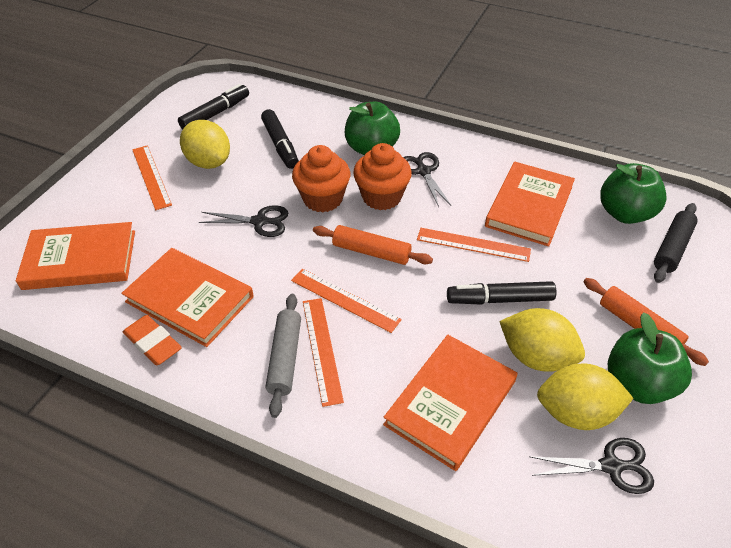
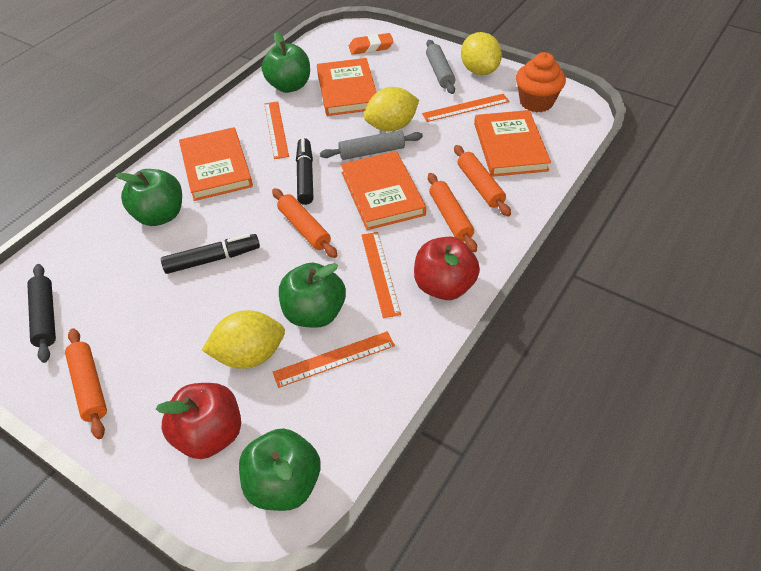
black marker: 3 -> 2
black scissors: 3 -> 0
green apple: 3 -> 4
grey rolling pin: 1 -> 2
orange cupcake: 2 -> 1
orange rolling pin: 2 -> 4
red apple: 0 -> 2

